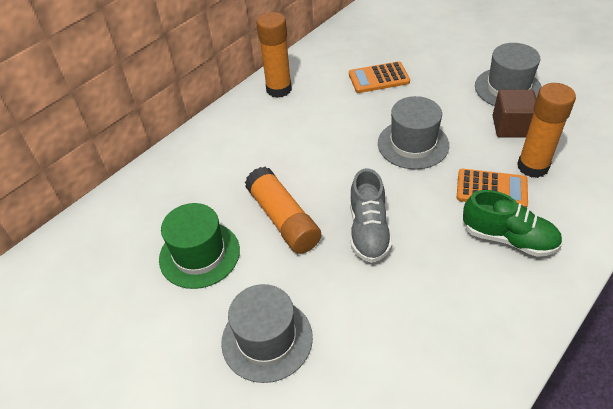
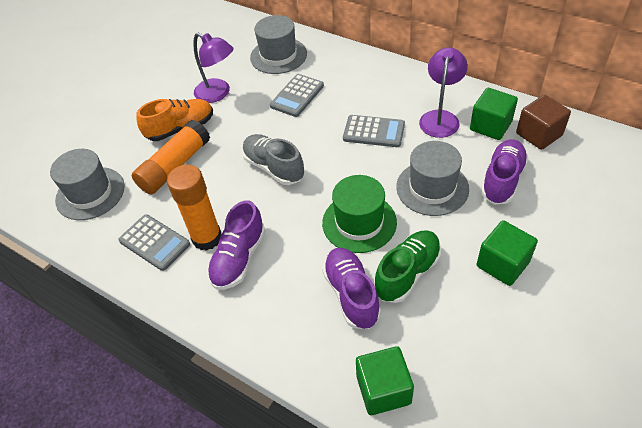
green cube: 0 -> 3
grey calculator: 0 -> 3
orange calculator: 2 -> 0
orange glue stick: 3 -> 2
orange shoe: 0 -> 1
purple lamp: 0 -> 2
purple shoe: 0 -> 3

